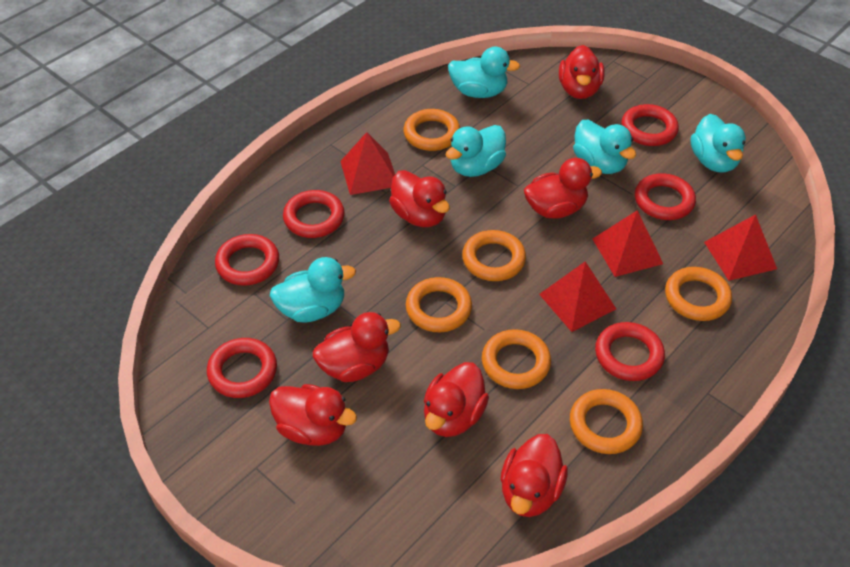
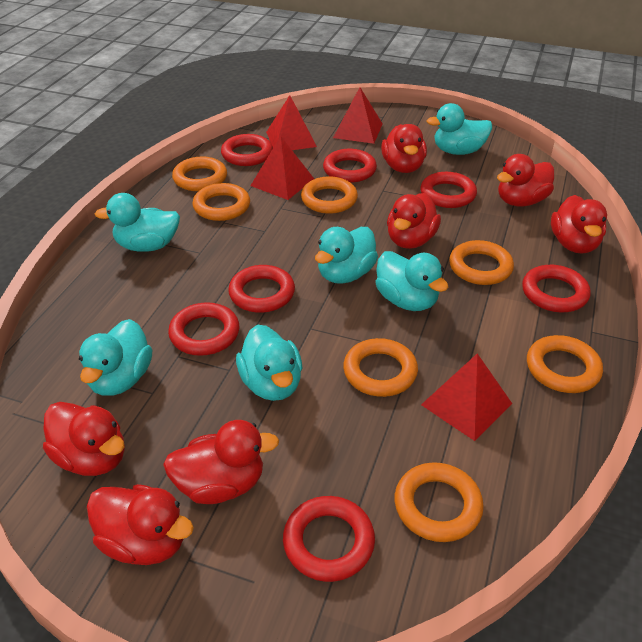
orange ring: 6 -> 7
red ring: 6 -> 7
turquoise duck: 5 -> 6

